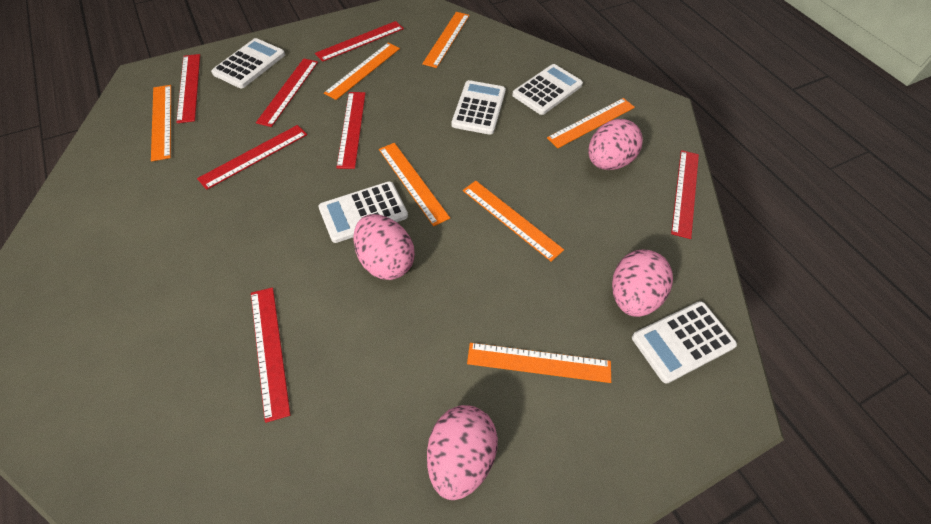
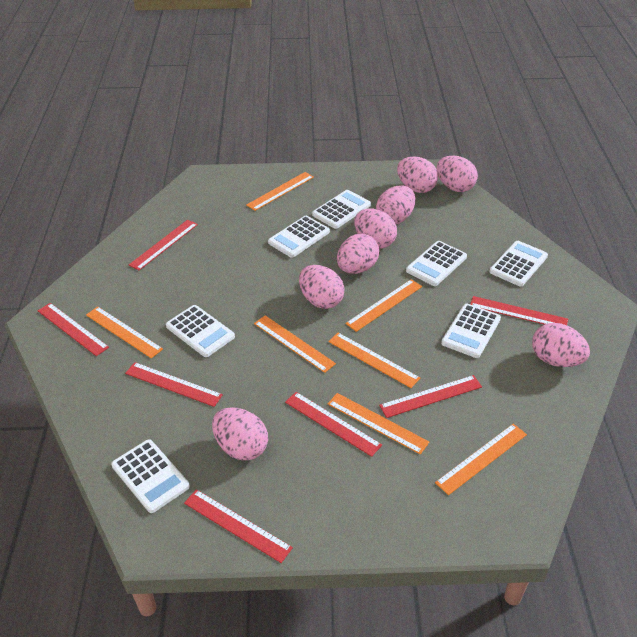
pink egg: 4 -> 8
white calculator: 5 -> 7

